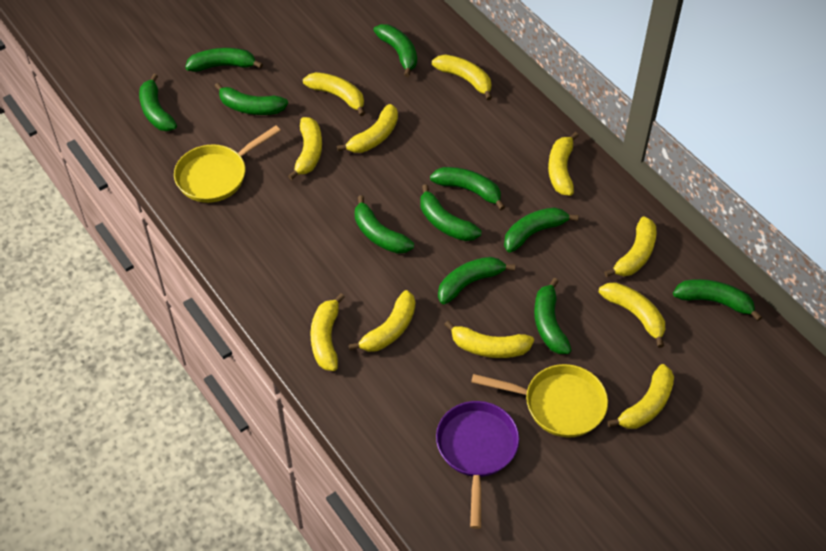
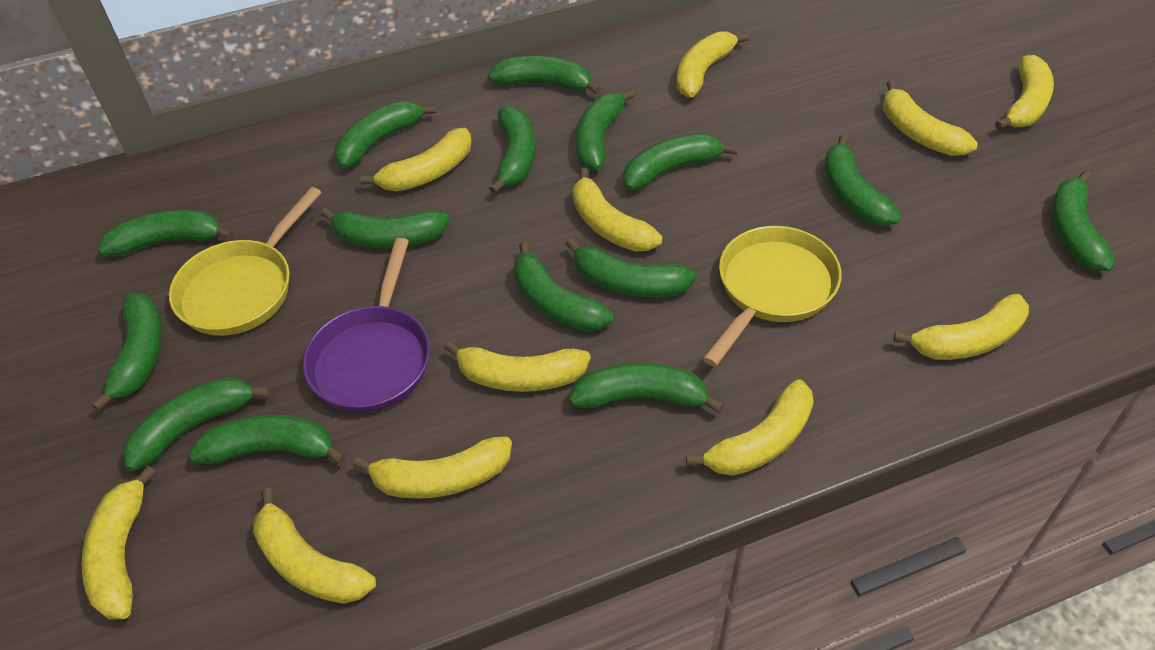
green banana: 11 -> 15

